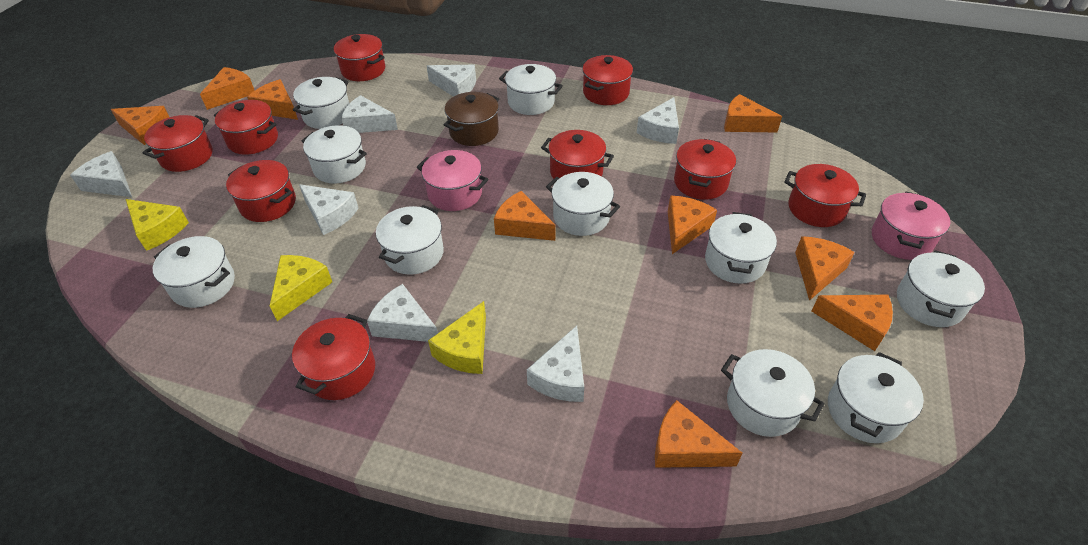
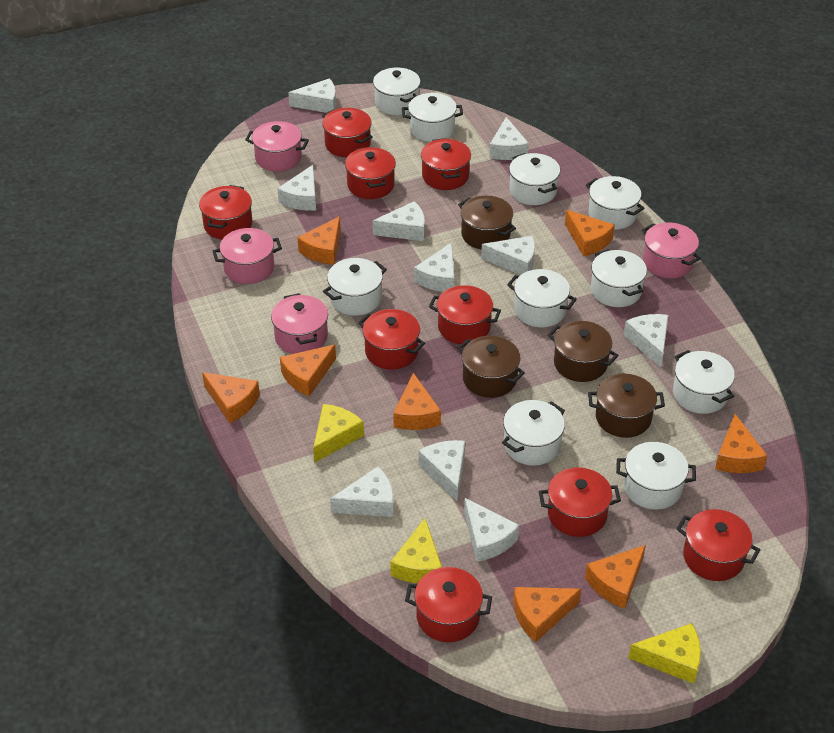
brown pot: 1 -> 4
orange cheese: 9 -> 8
pink pot: 2 -> 4
white cheese: 7 -> 10

